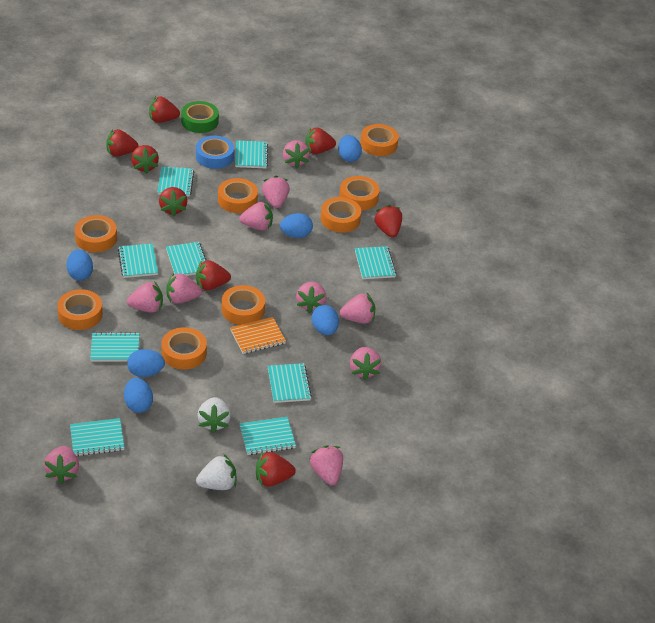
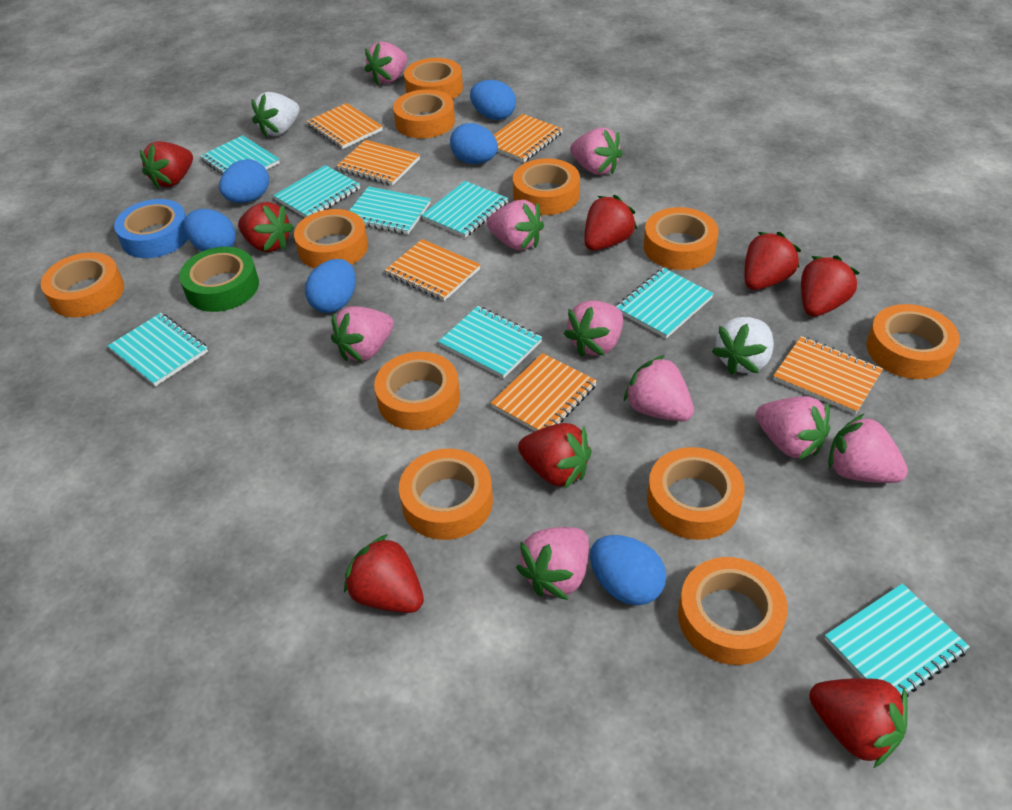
orange notebook: 1 -> 6
orange tape: 8 -> 11
pink strawberry: 10 -> 9
turquoise notebook: 9 -> 8

